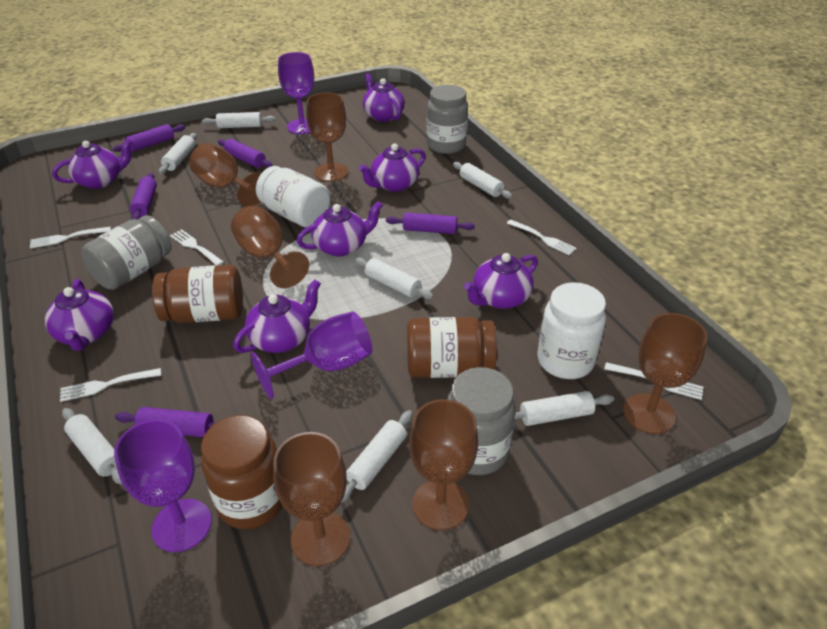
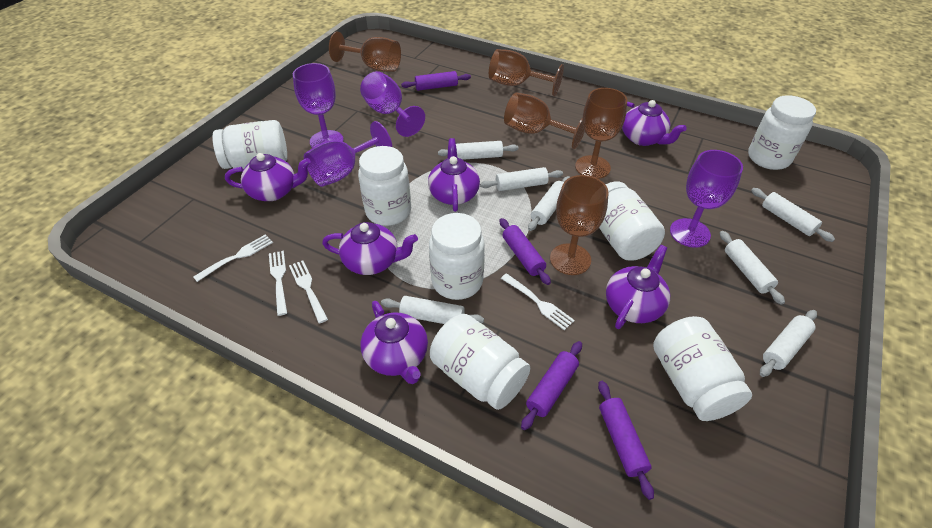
brown goblet: 6 -> 5
brown jar: 3 -> 0
grey jar: 3 -> 0
purple goblet: 3 -> 4
purple rolling pin: 5 -> 4
purple teapot: 7 -> 6
white fork: 5 -> 4
white jar: 2 -> 7

